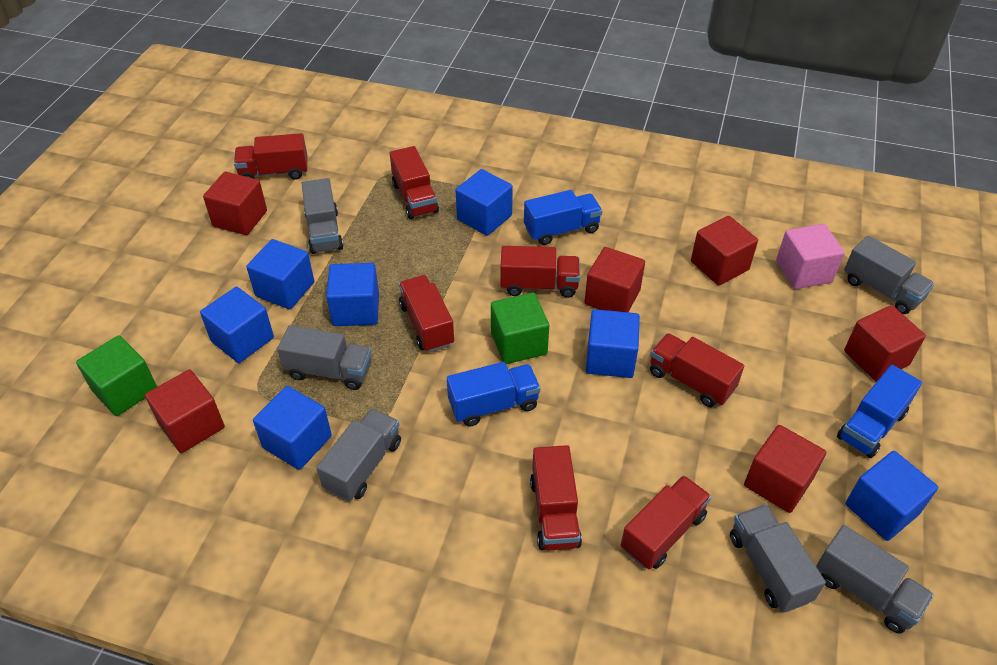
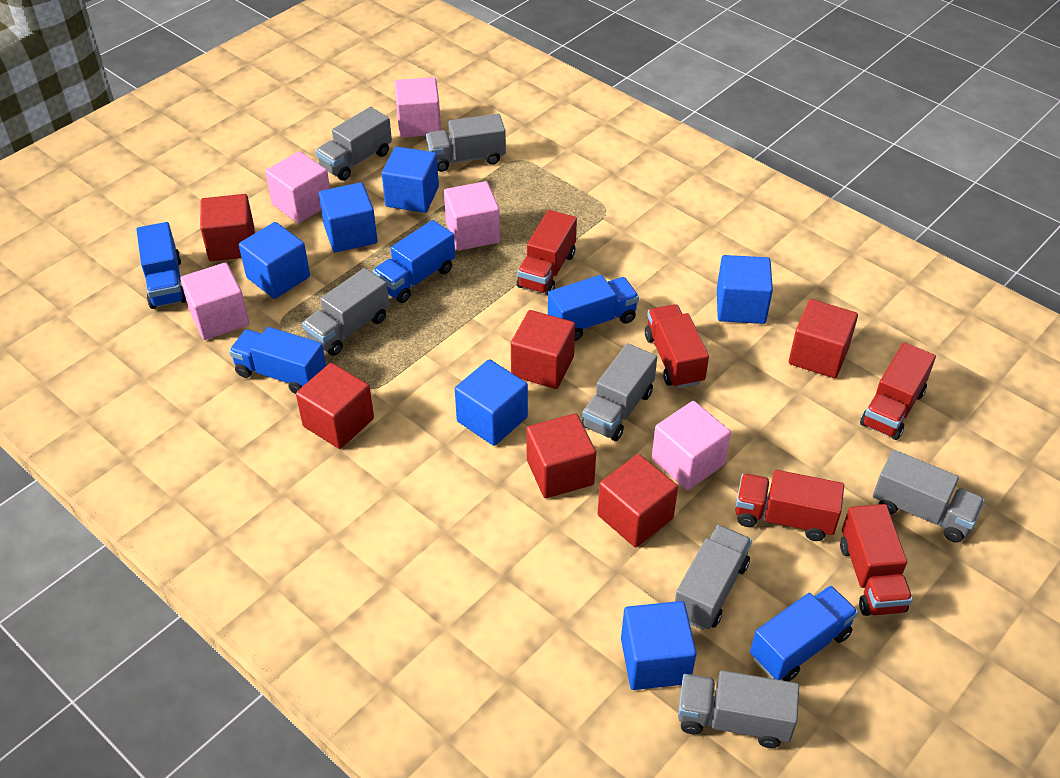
blue cube: 7 -> 6
blue truck: 3 -> 5
green cube: 2 -> 0
grey truck: 6 -> 7
pink cube: 1 -> 5
red truck: 7 -> 5

